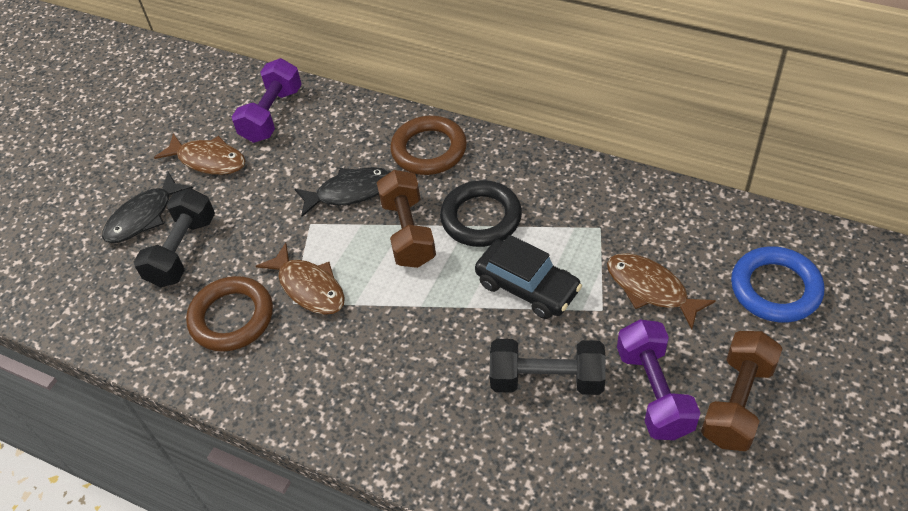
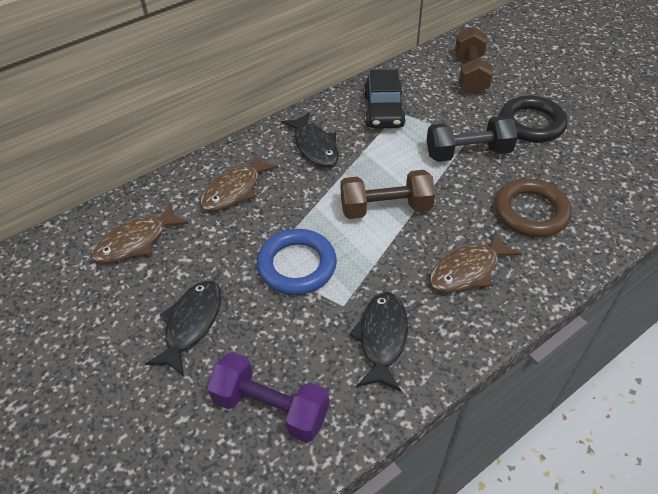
black dumbbell: 2 -> 1
black fish: 2 -> 3
brown ring: 2 -> 1
purple dumbbell: 2 -> 1

